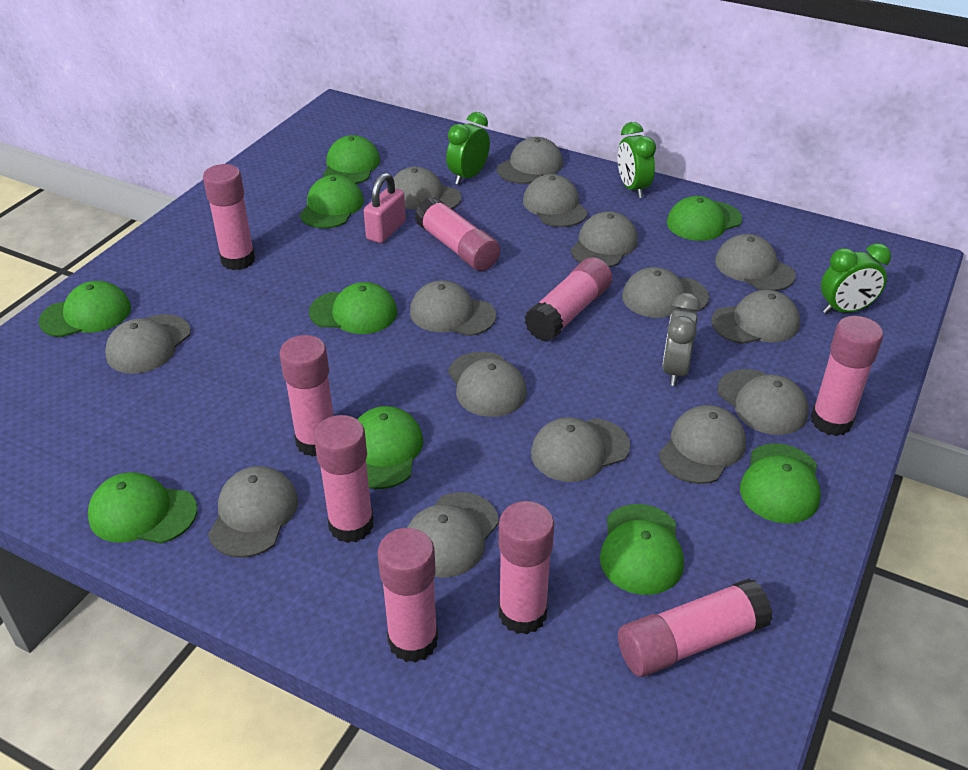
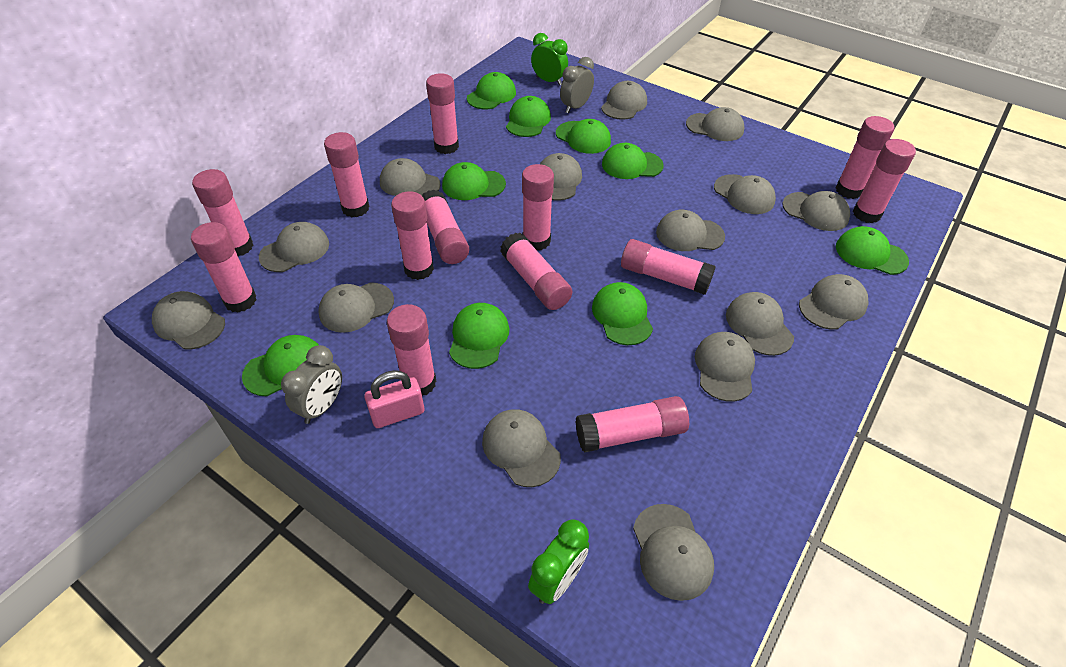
green clock: 3 -> 2
grey clock: 1 -> 2
pink glue stick: 9 -> 13

